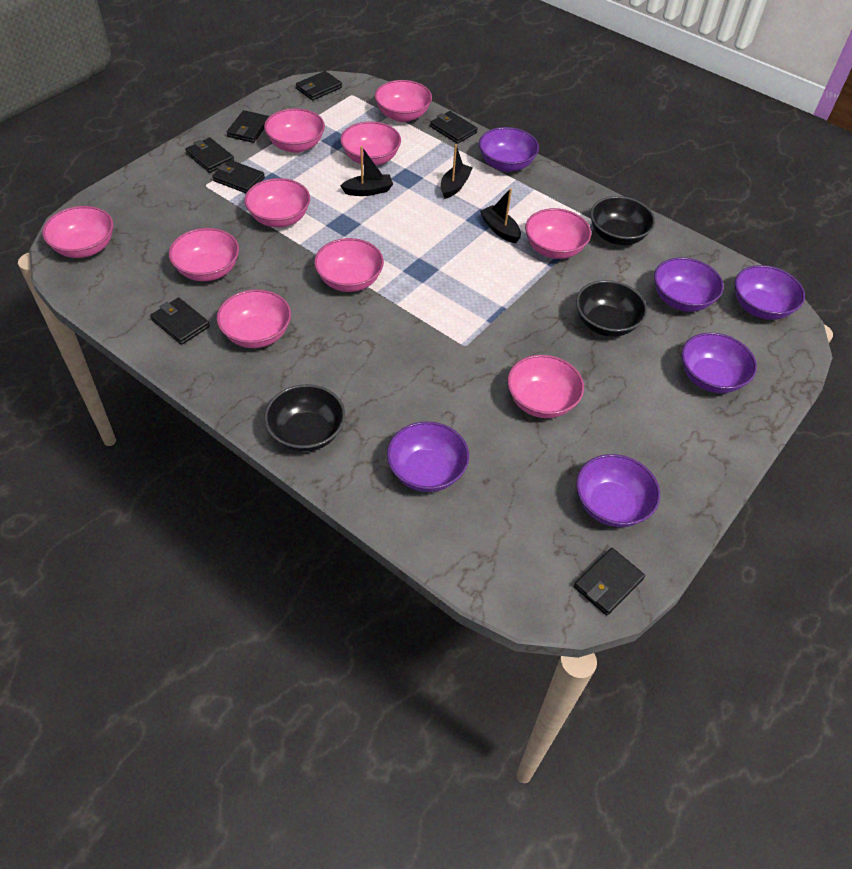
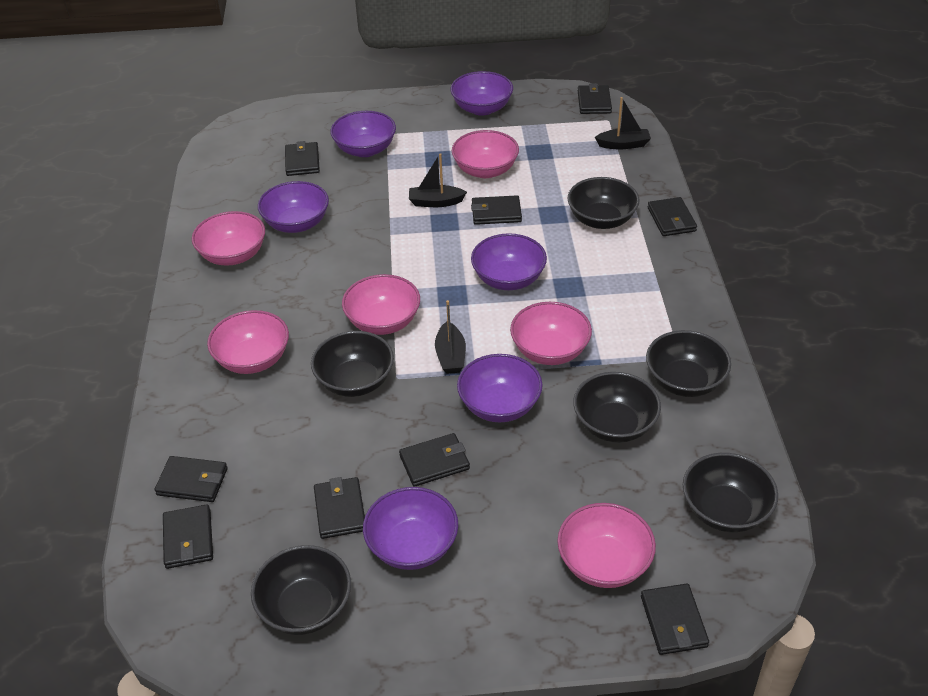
black bowl: 3 -> 6
black wallet: 7 -> 9
pink bowl: 10 -> 6

